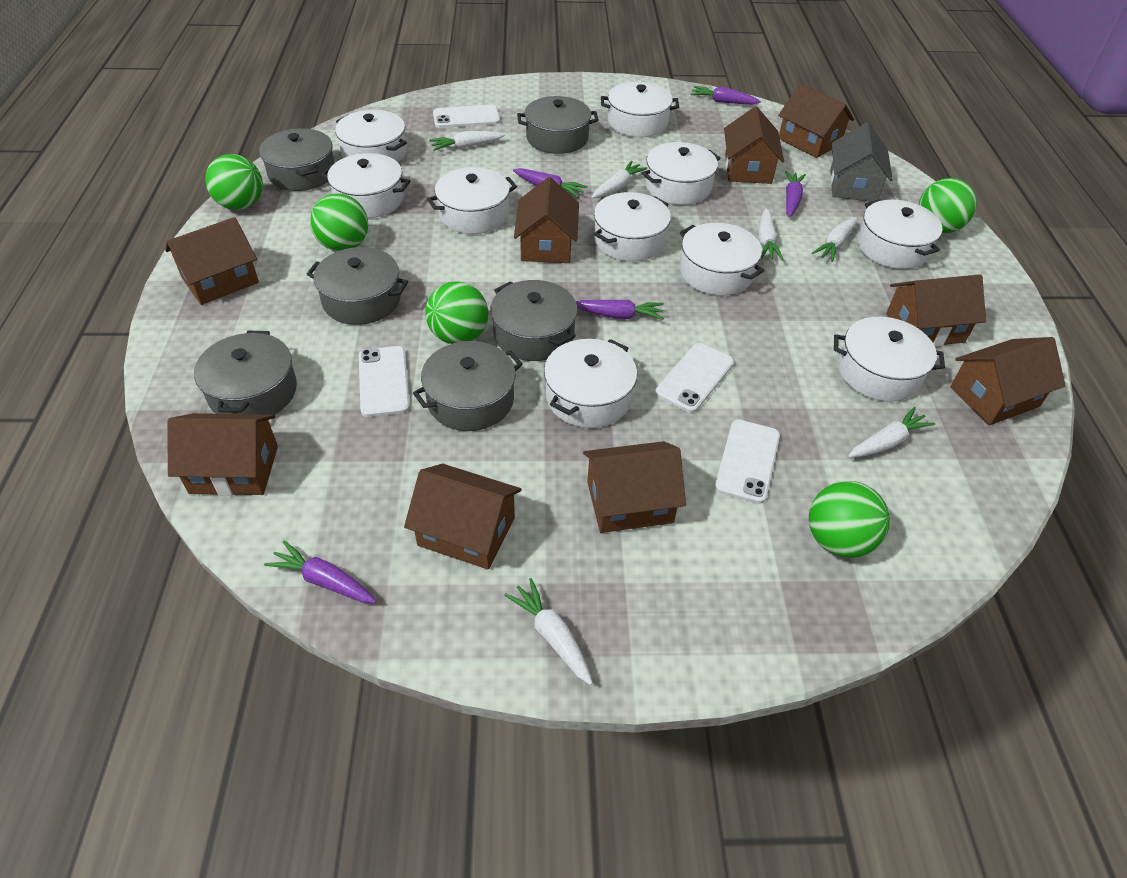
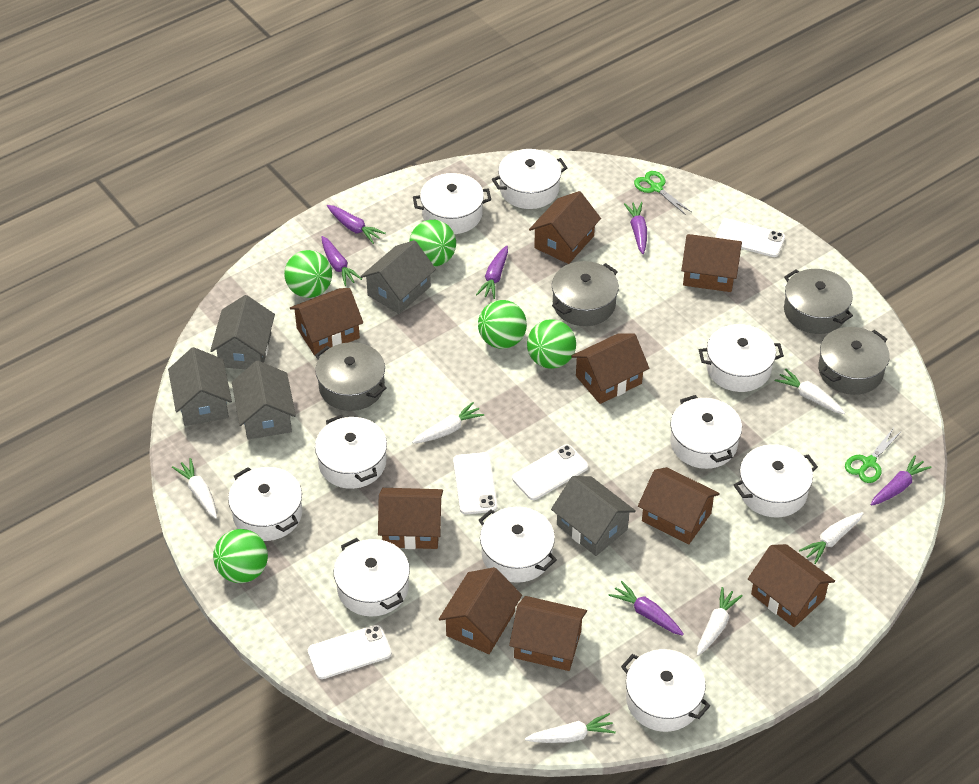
green scissors: 0 -> 2
grey house: 1 -> 5
grey pot: 6 -> 4
purple carrot: 5 -> 6

